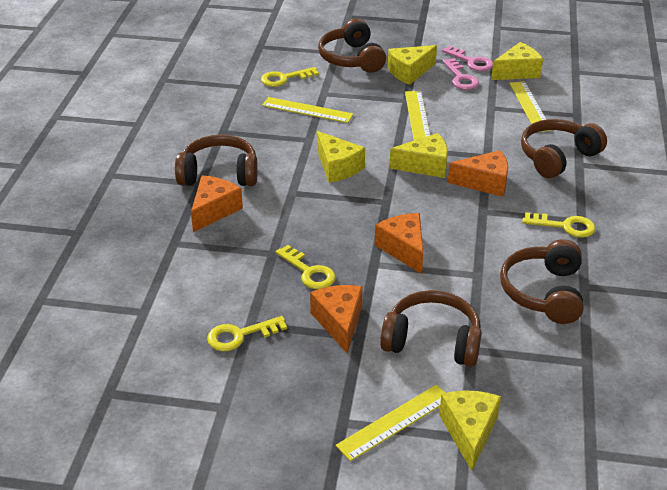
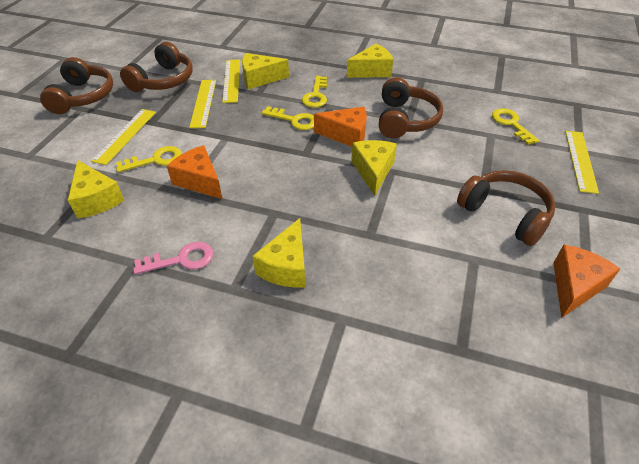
brown headphones: 5 -> 4
orange cheese: 4 -> 3
pink key: 2 -> 1

